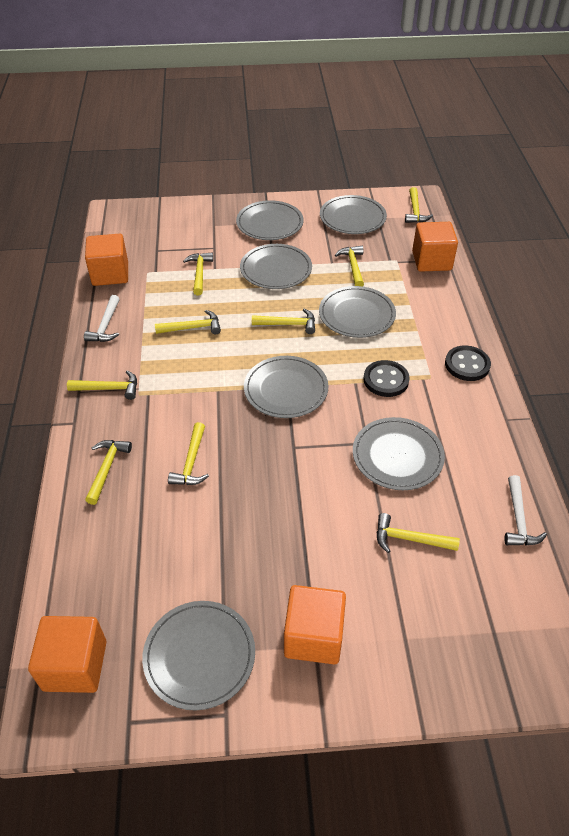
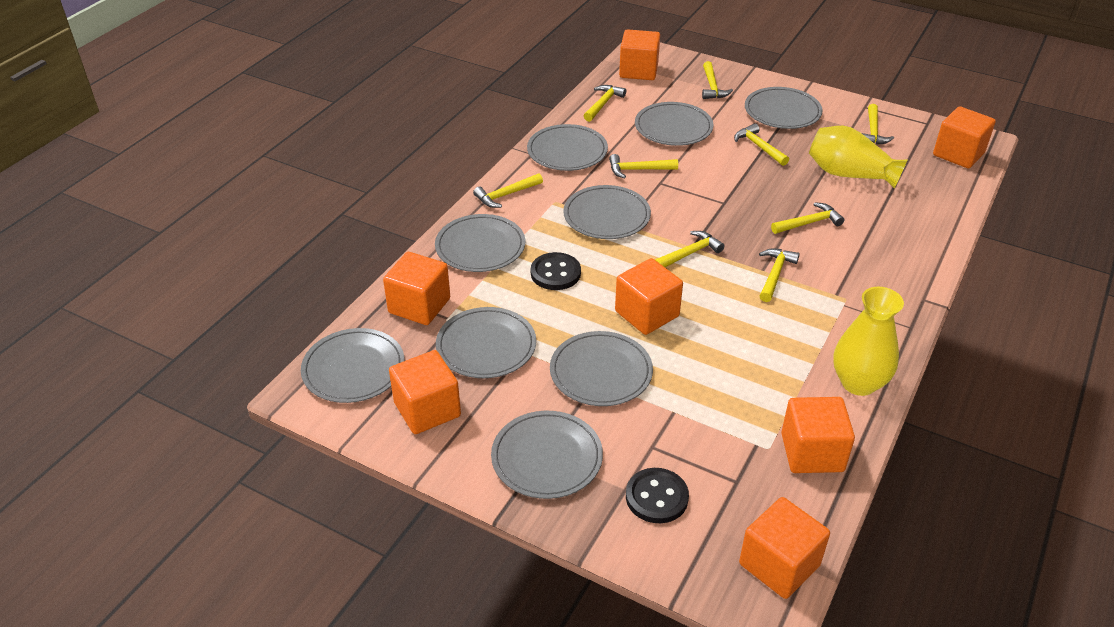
grey plate: 7 -> 9
orange cube: 4 -> 7
white hammer: 2 -> 0
yellow vase: 0 -> 2

